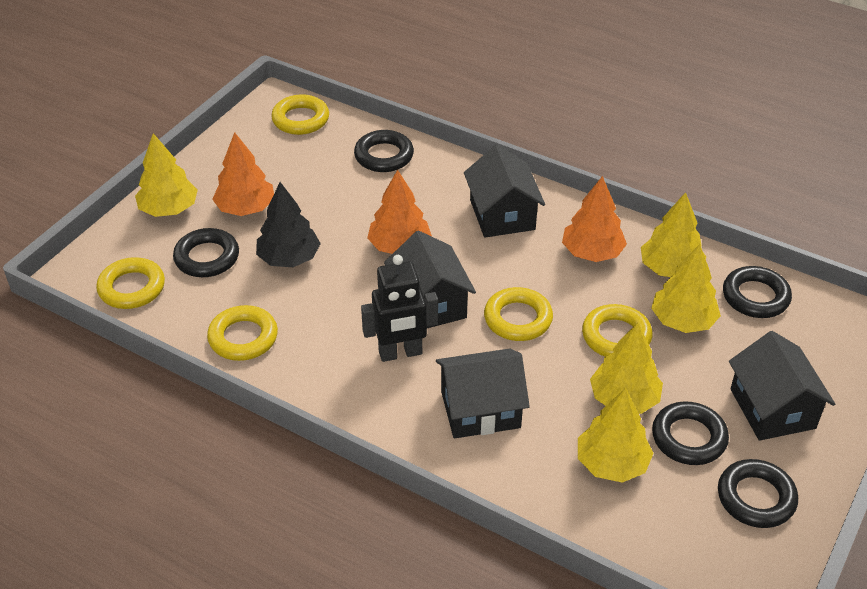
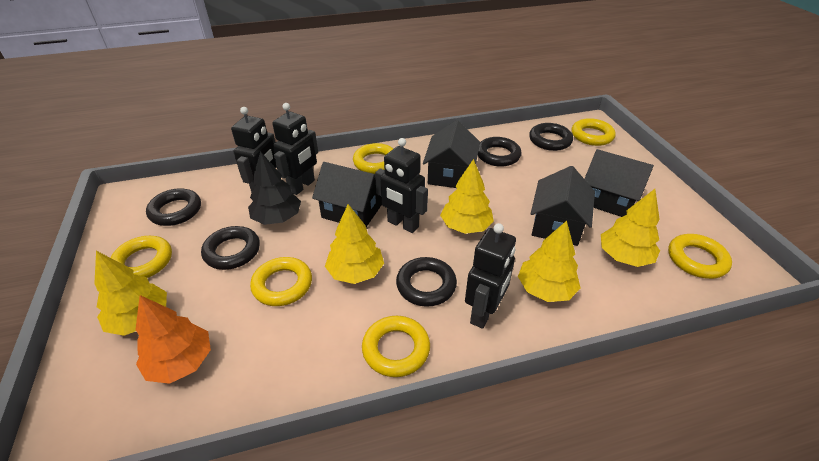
black robot: 1 -> 4
orange tree: 3 -> 1
yellow ring: 5 -> 6

